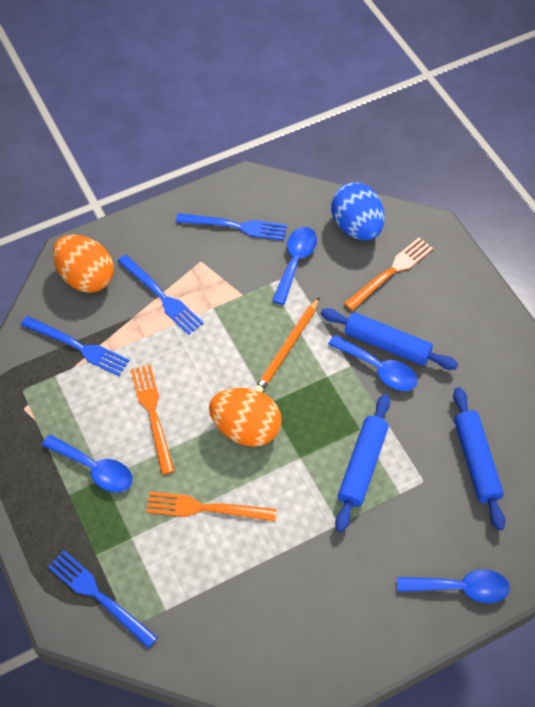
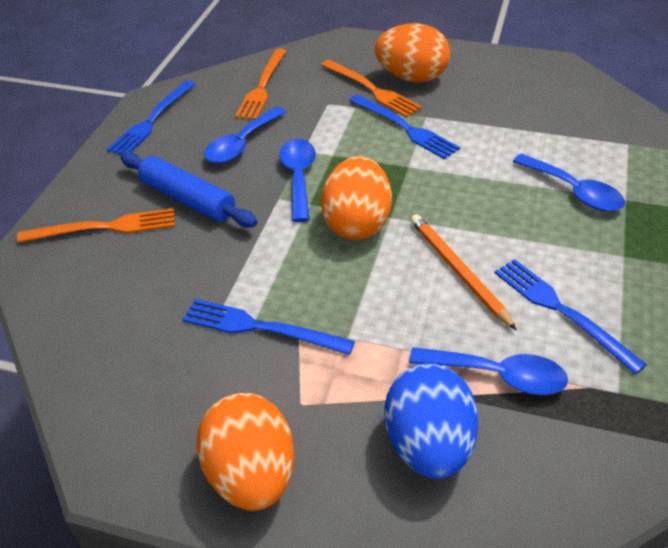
blue rolling pin: 3 -> 1
orange egg: 2 -> 3

